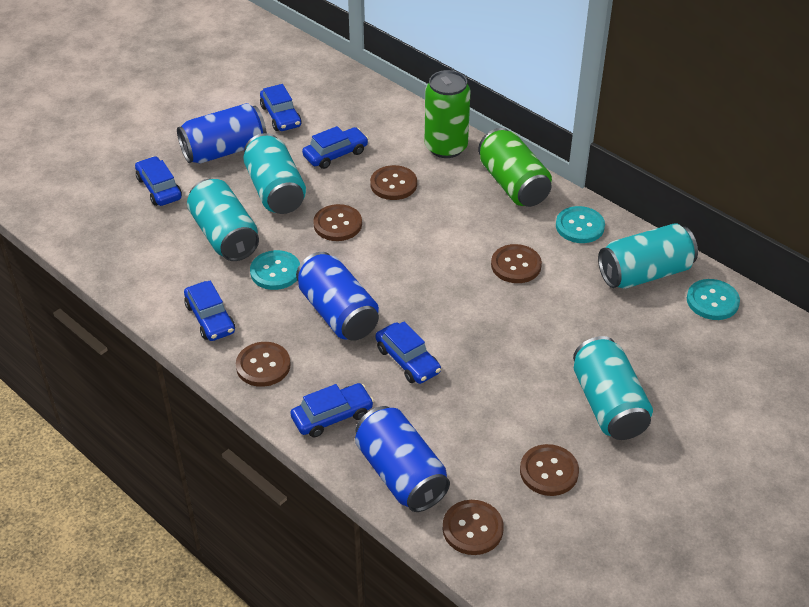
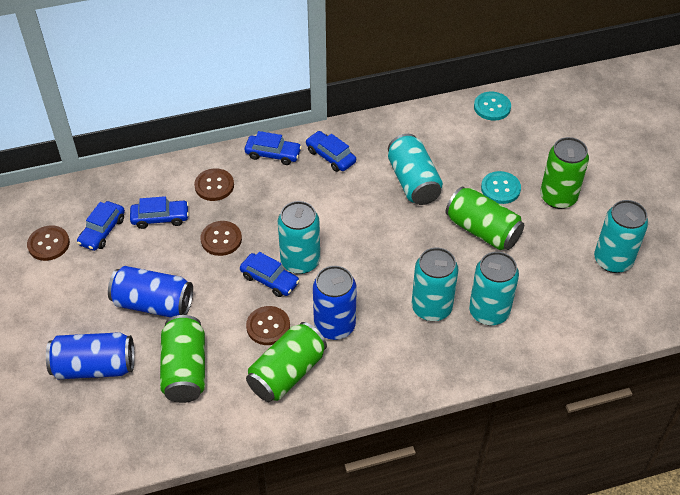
blue car: 6 -> 5
brown button: 6 -> 4
green can: 2 -> 4
turquoise button: 3 -> 2
turquoise can: 4 -> 5

